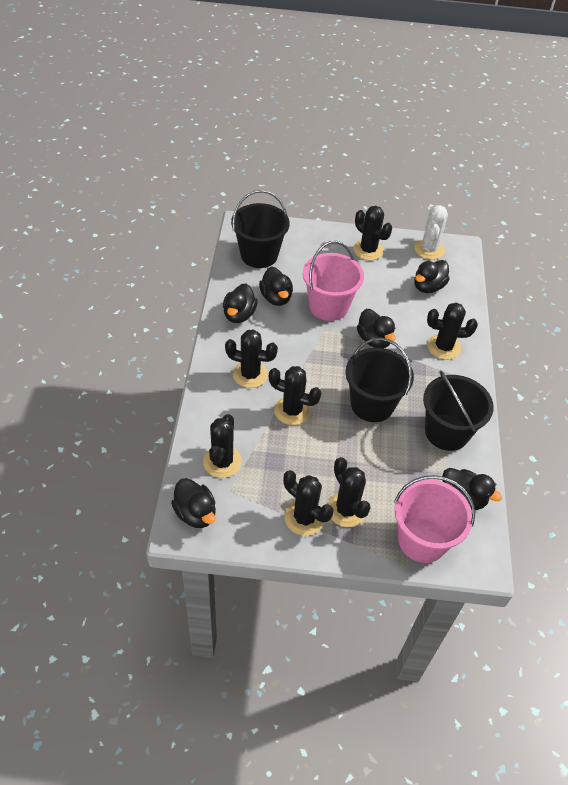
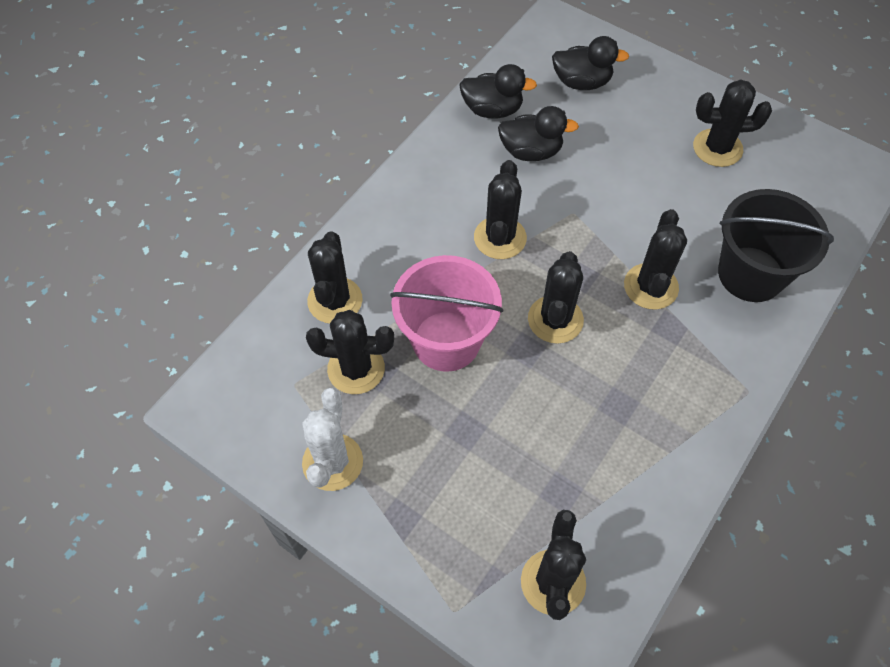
black bucket: 3 -> 1
black duck: 6 -> 3
pink bucket: 2 -> 1

